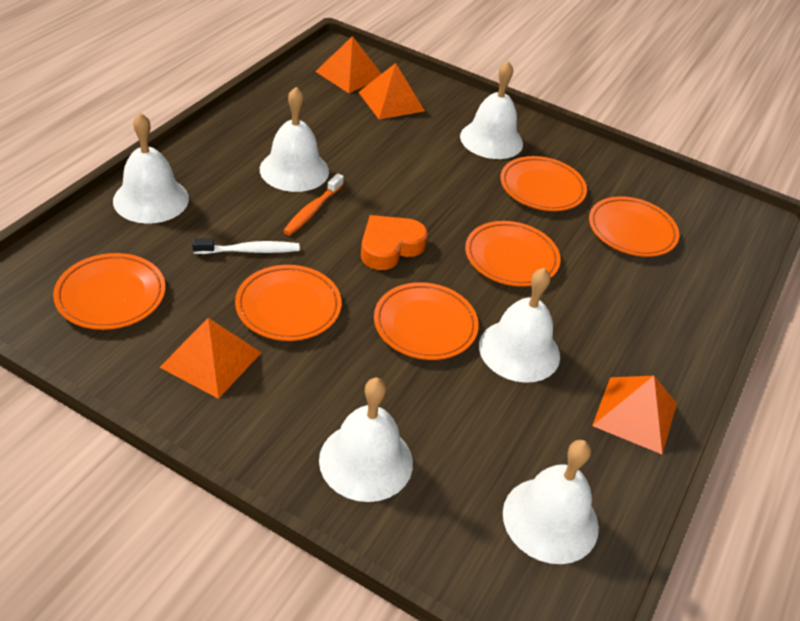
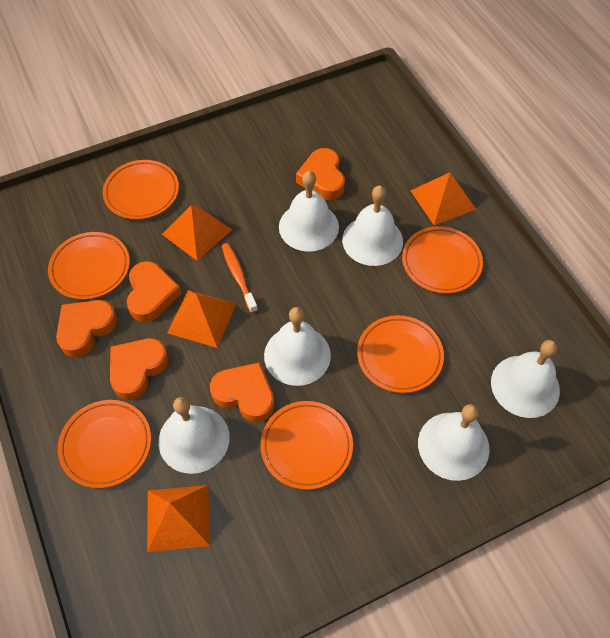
orange heart: 1 -> 5
white toothbrush: 1 -> 0

